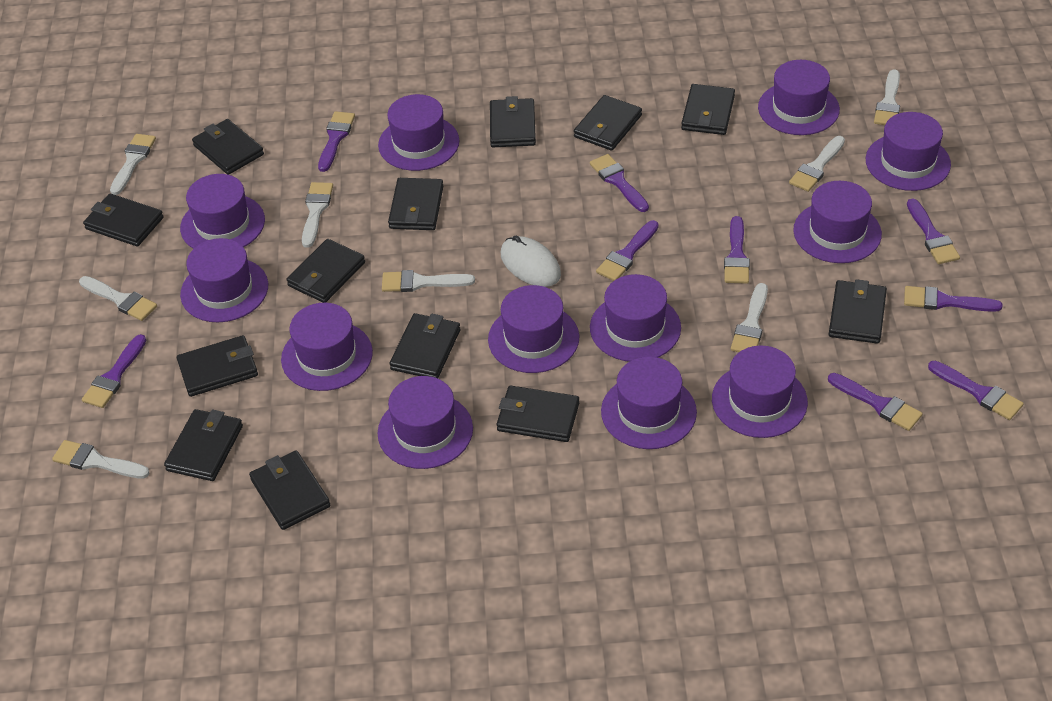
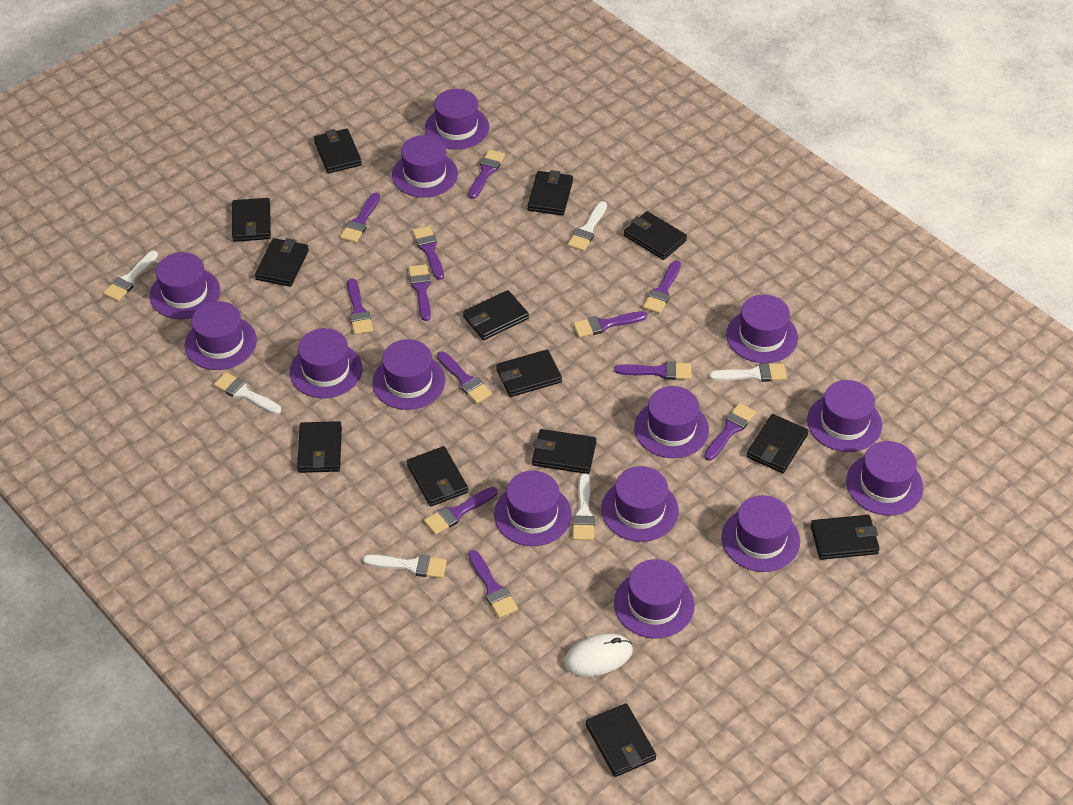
purple brush: 9 -> 12
purple hat: 12 -> 14
white brush: 8 -> 6

